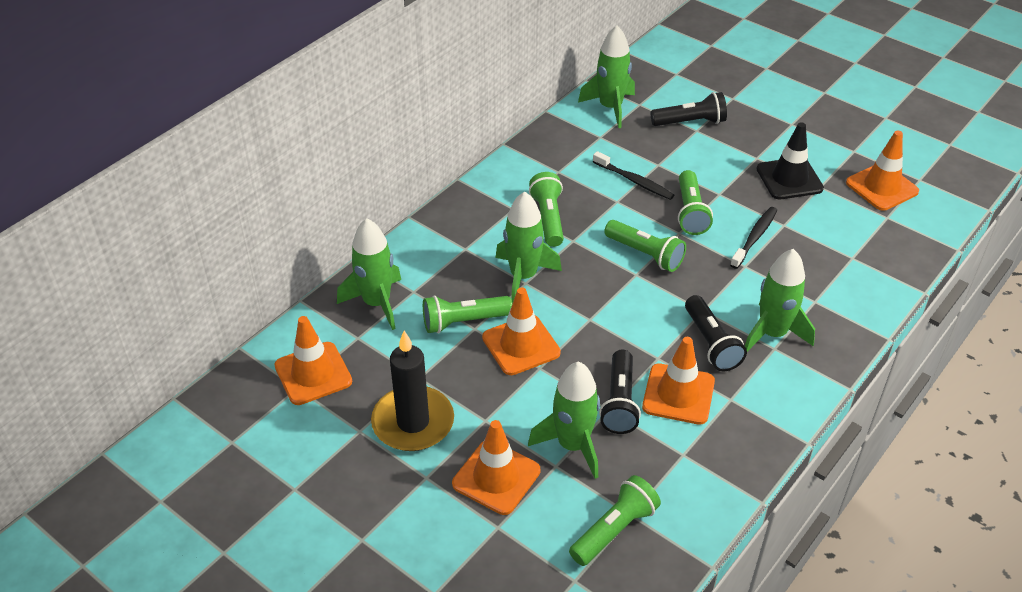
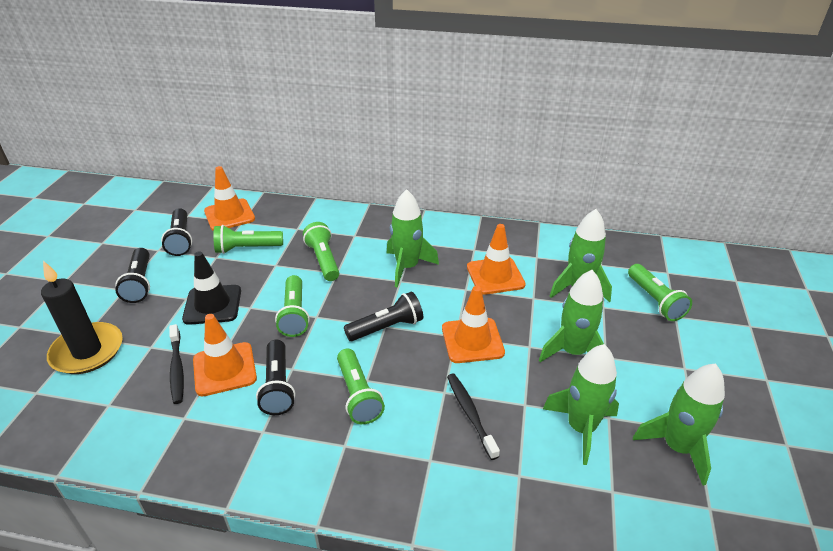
black flashlight: 3 -> 4
orange traffic cone: 5 -> 4

